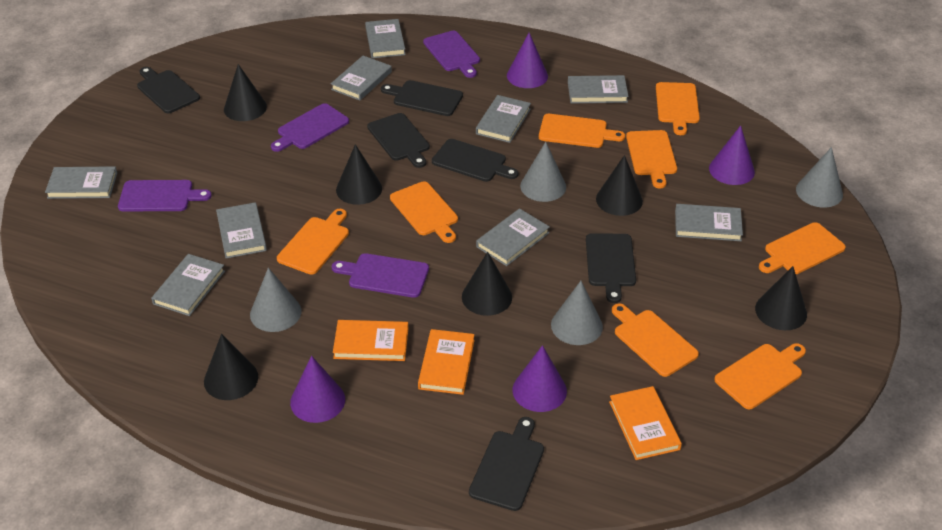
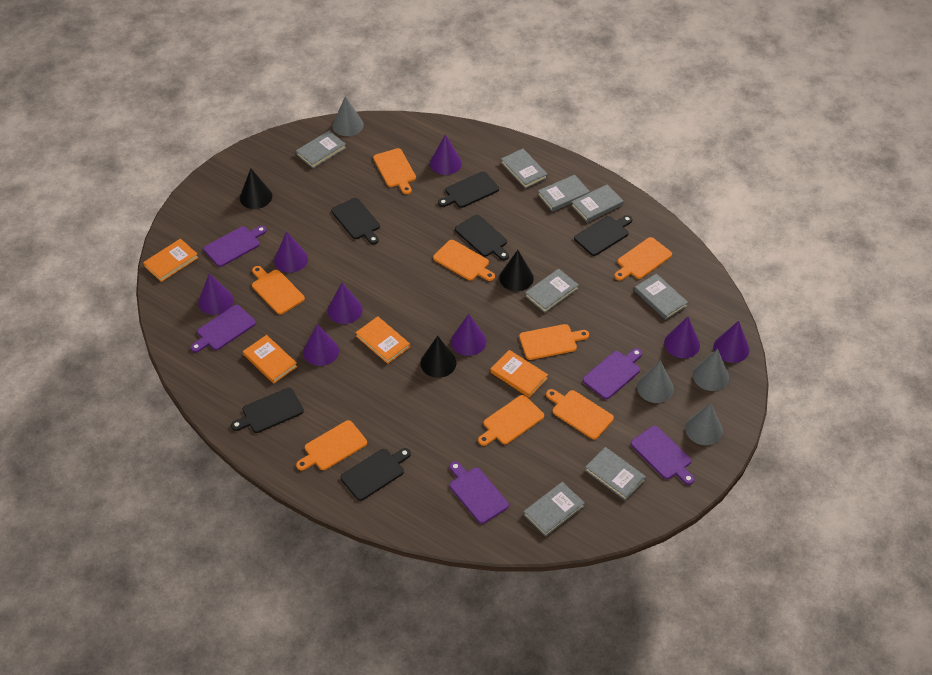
black cone: 6 -> 3
grey book: 9 -> 8
orange book: 3 -> 4
purple cone: 4 -> 8
purple cutting board: 4 -> 5

